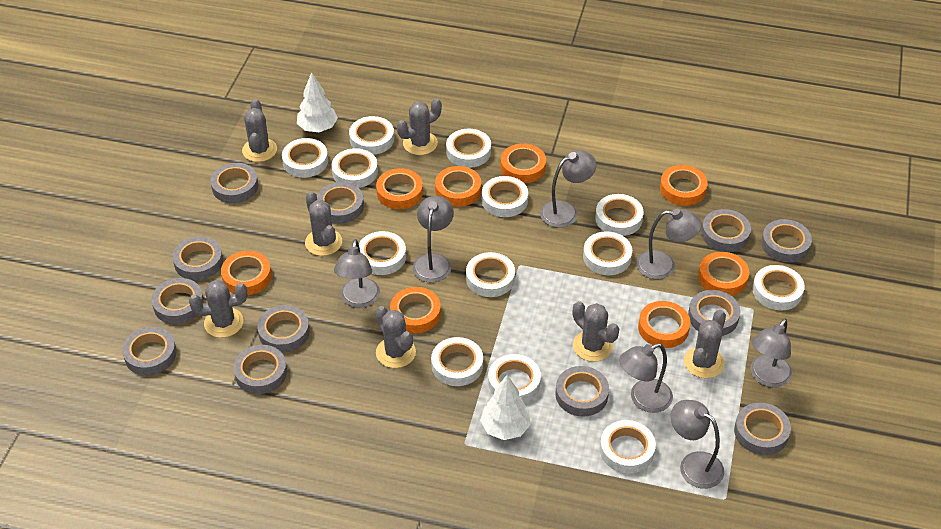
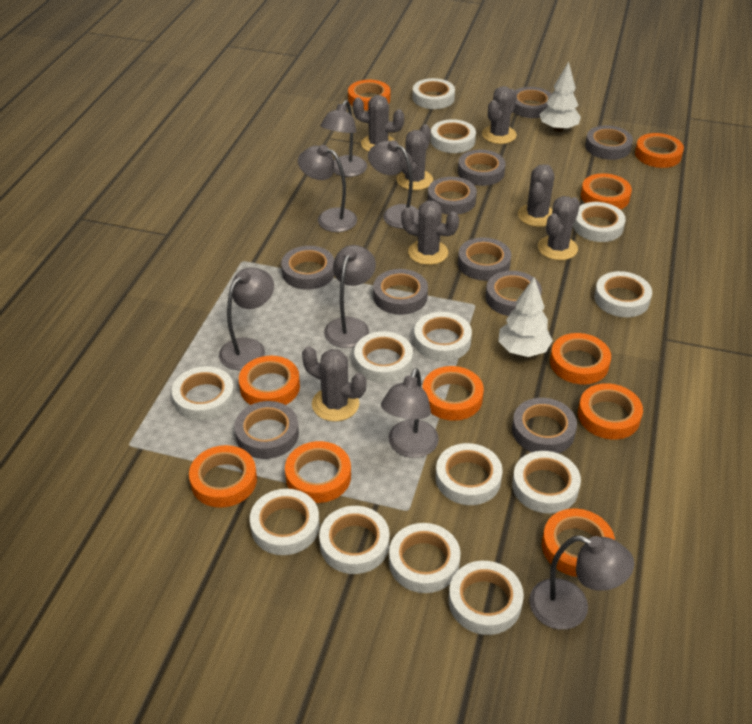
grey tape: 12 -> 10
orange tape: 8 -> 10

